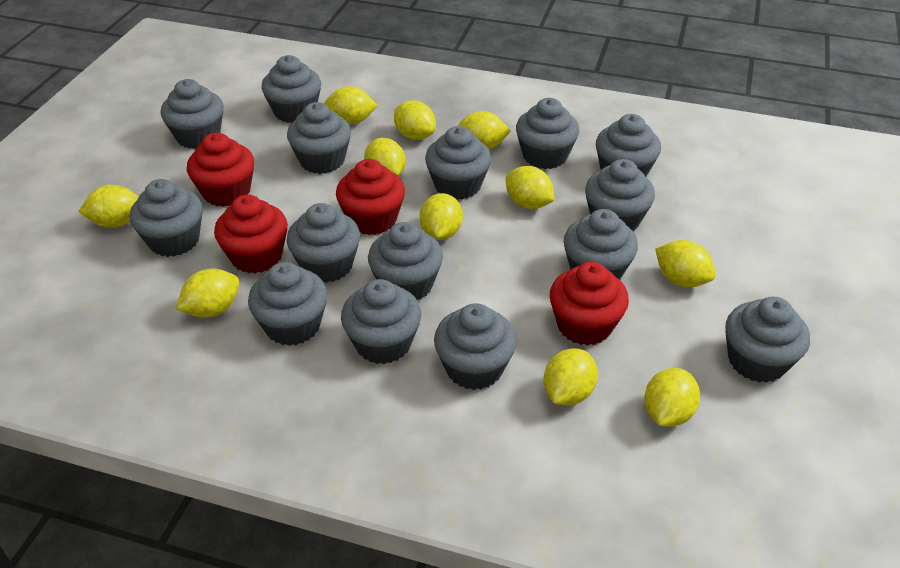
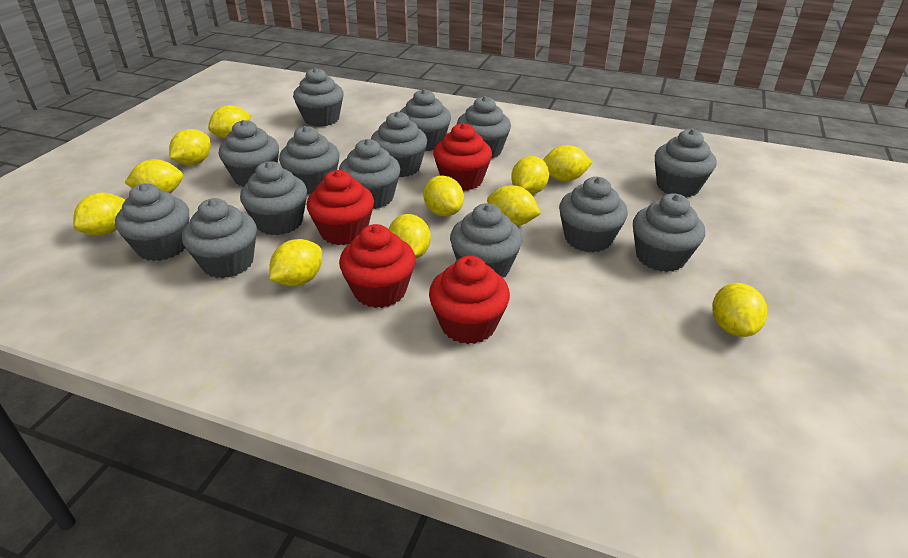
grey cupcake: 15 -> 14

